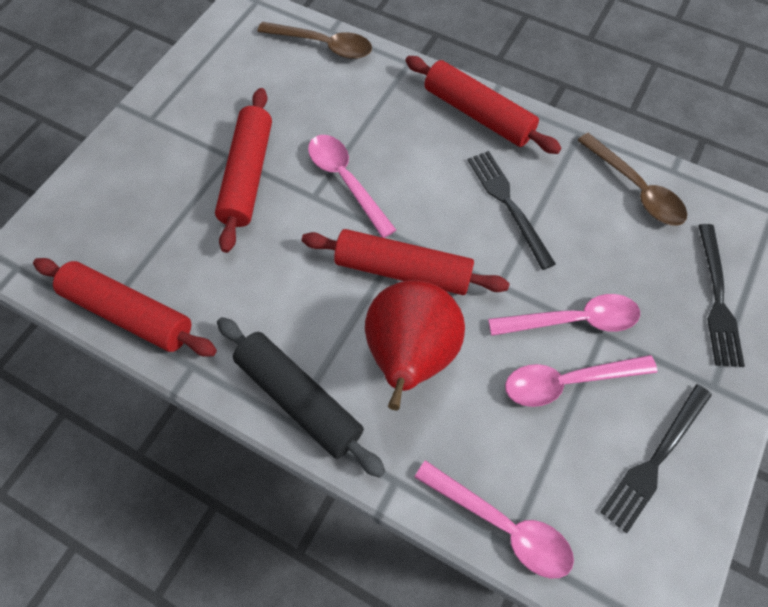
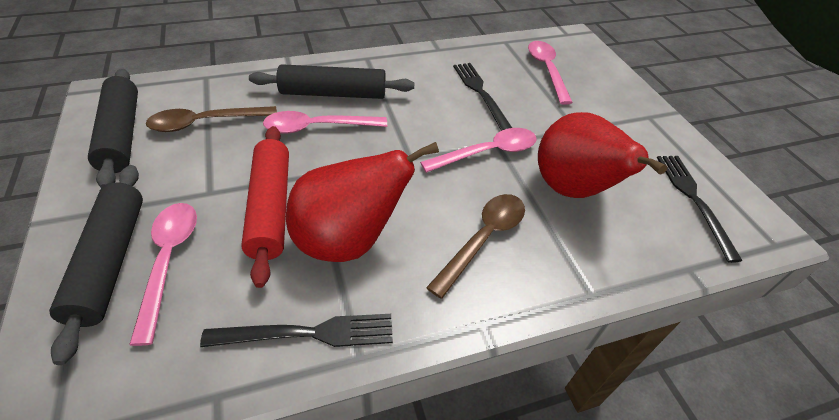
black rolling pin: 1 -> 3
red pear: 1 -> 2
red rolling pin: 4 -> 1

